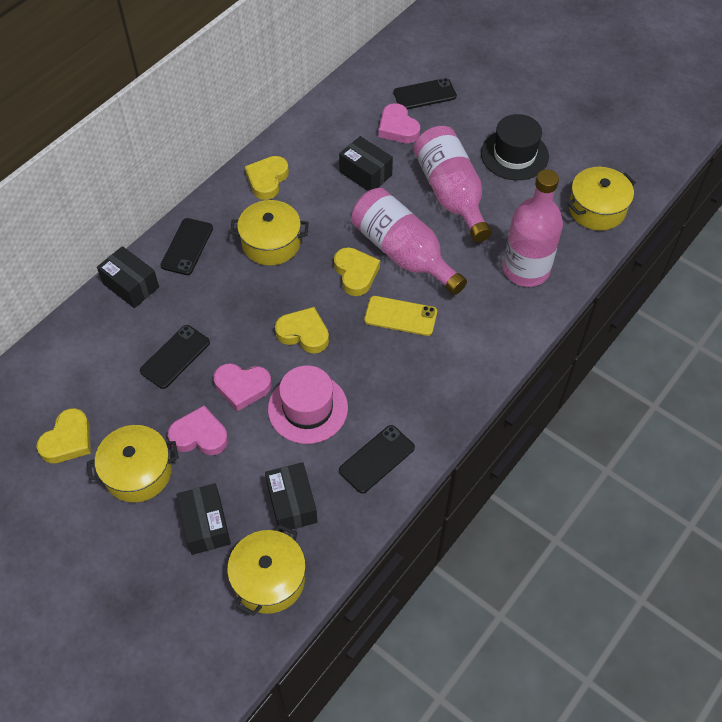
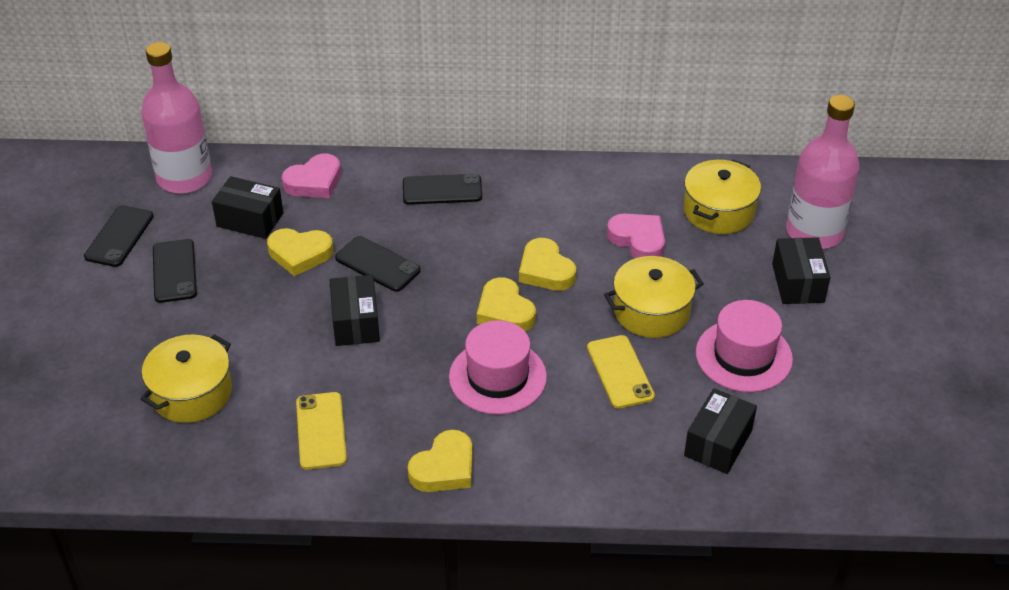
black hat: 1 -> 0
pink bottle: 3 -> 2
pink hat: 1 -> 2
pink heart: 3 -> 2
yellow phone: 1 -> 2
yellow pot: 4 -> 3

